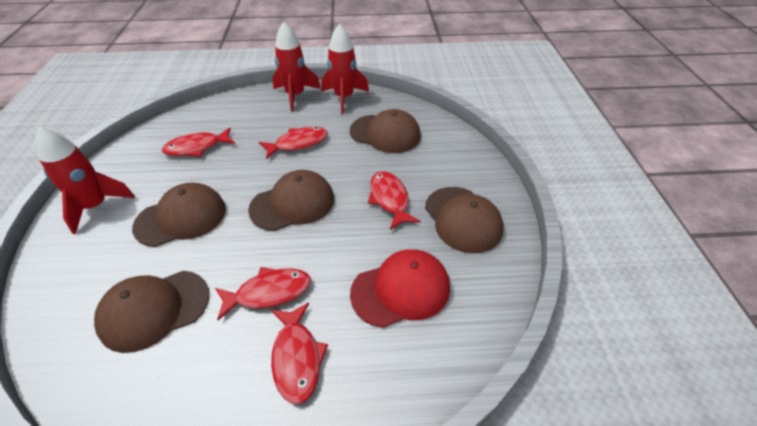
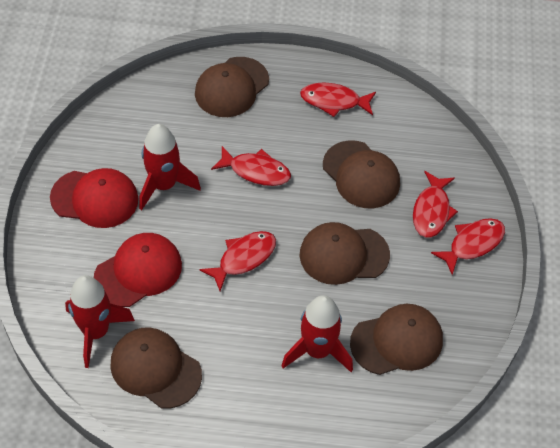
red cap: 1 -> 2

